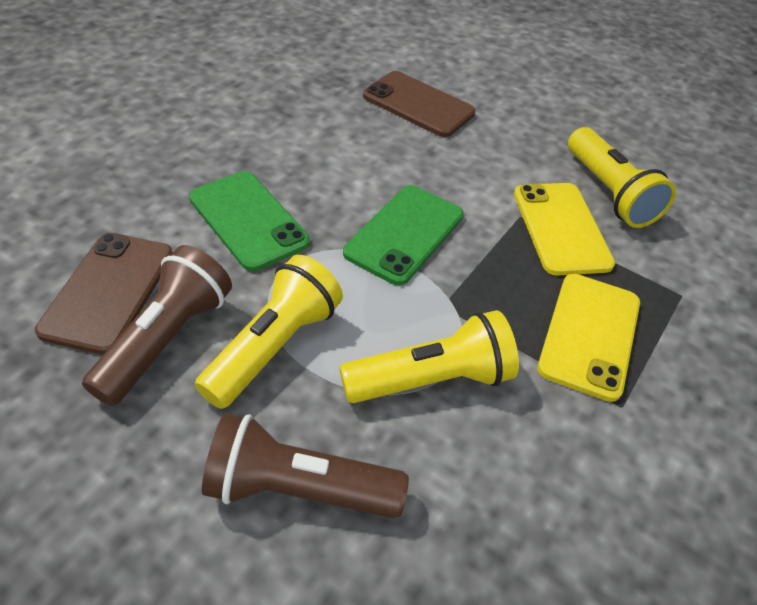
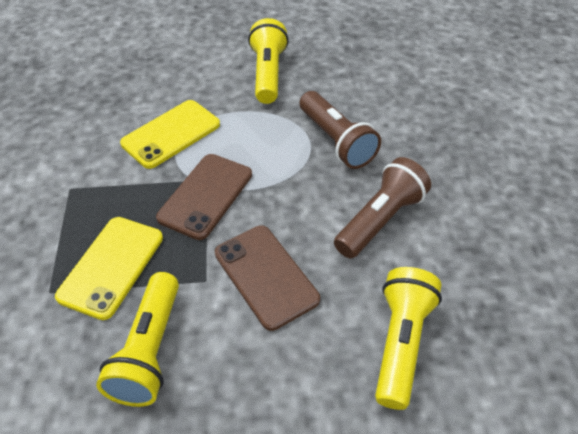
green phone: 2 -> 0

